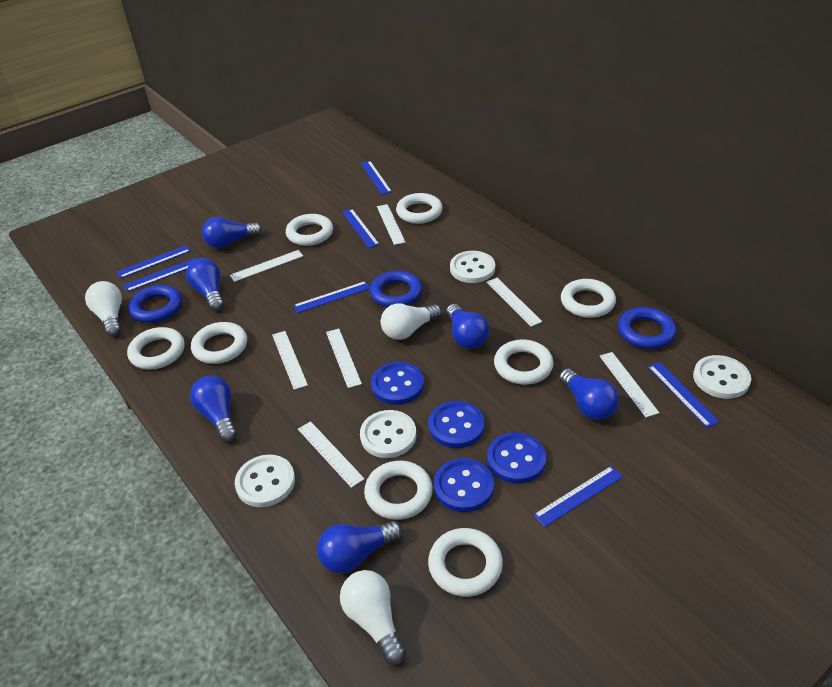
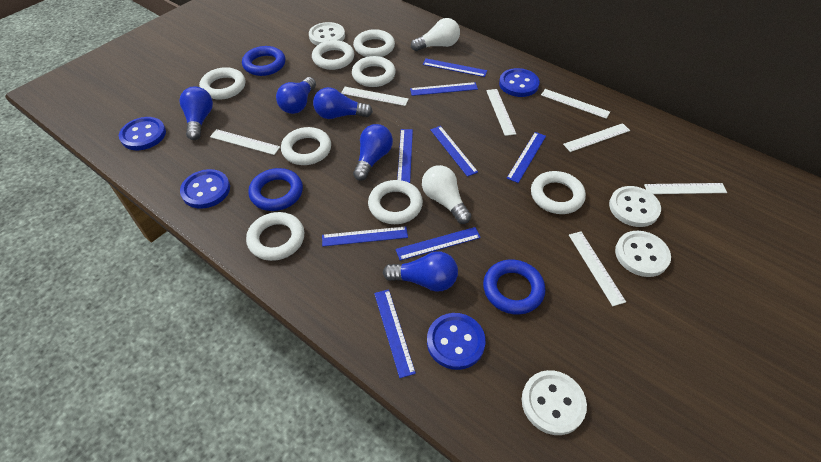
blue light bulb: 6 -> 5
blue ruler: 7 -> 8
white light bulb: 3 -> 2

